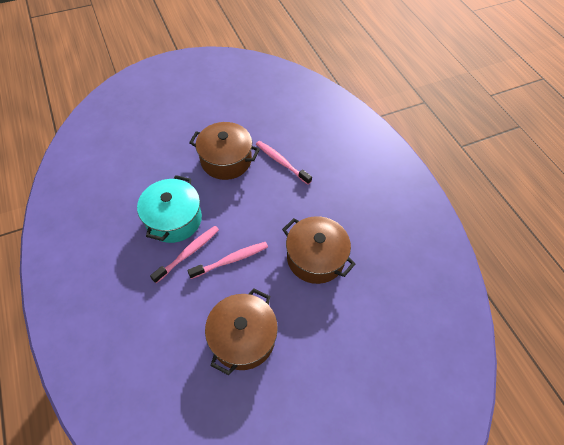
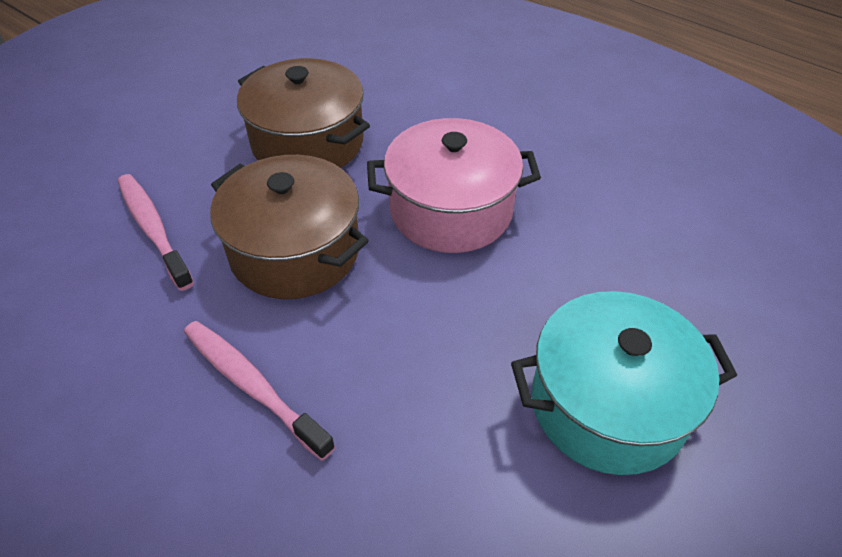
brown pot: 3 -> 2
pink pot: 0 -> 1
pink toothbrush: 3 -> 2

